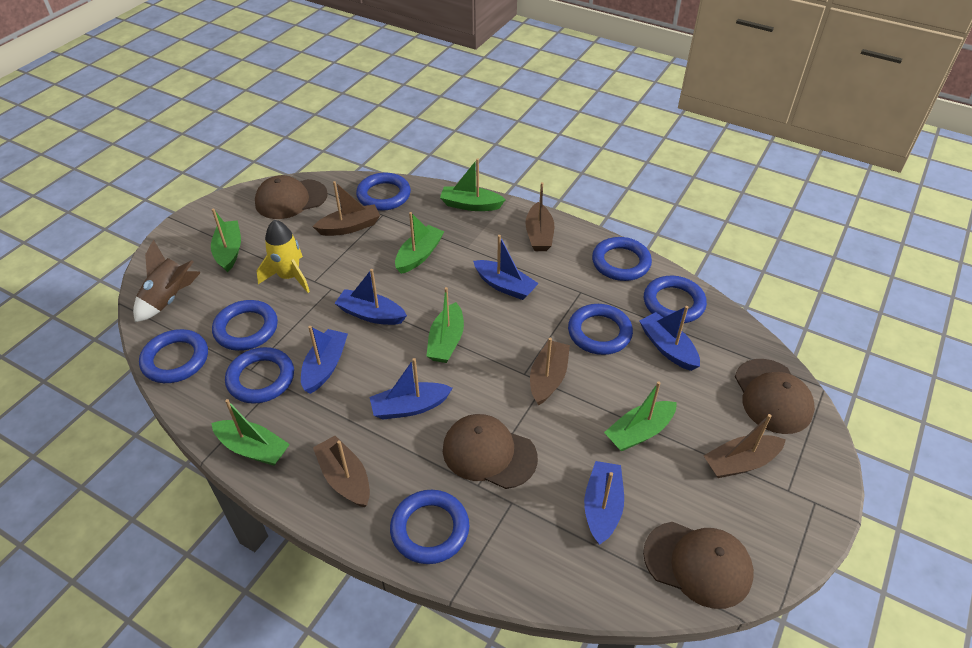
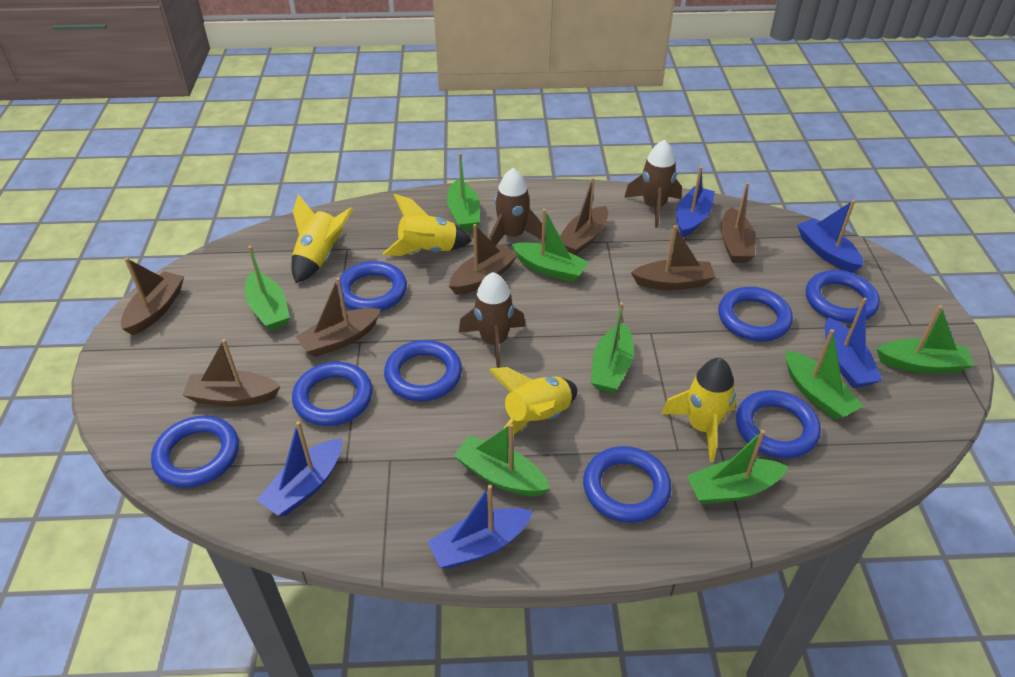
blue boat: 6 -> 5
brown boat: 5 -> 7
brown cap: 4 -> 0
brown rocket: 1 -> 3
green boat: 6 -> 8
yellow rocket: 1 -> 4

